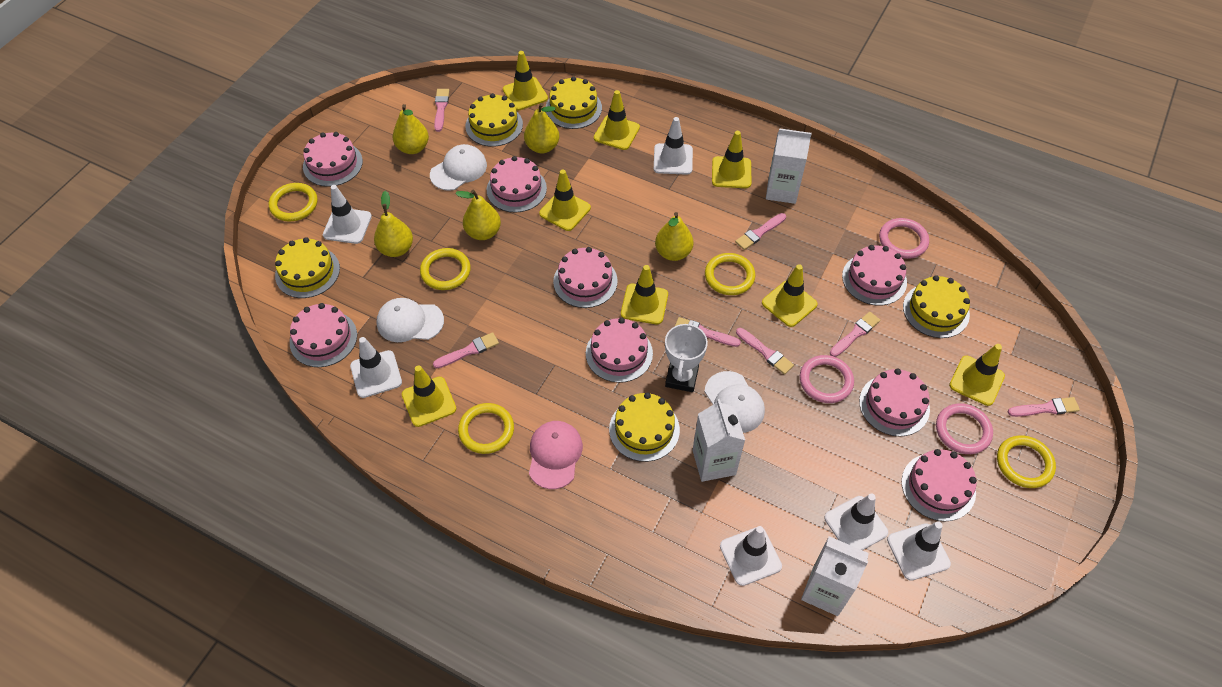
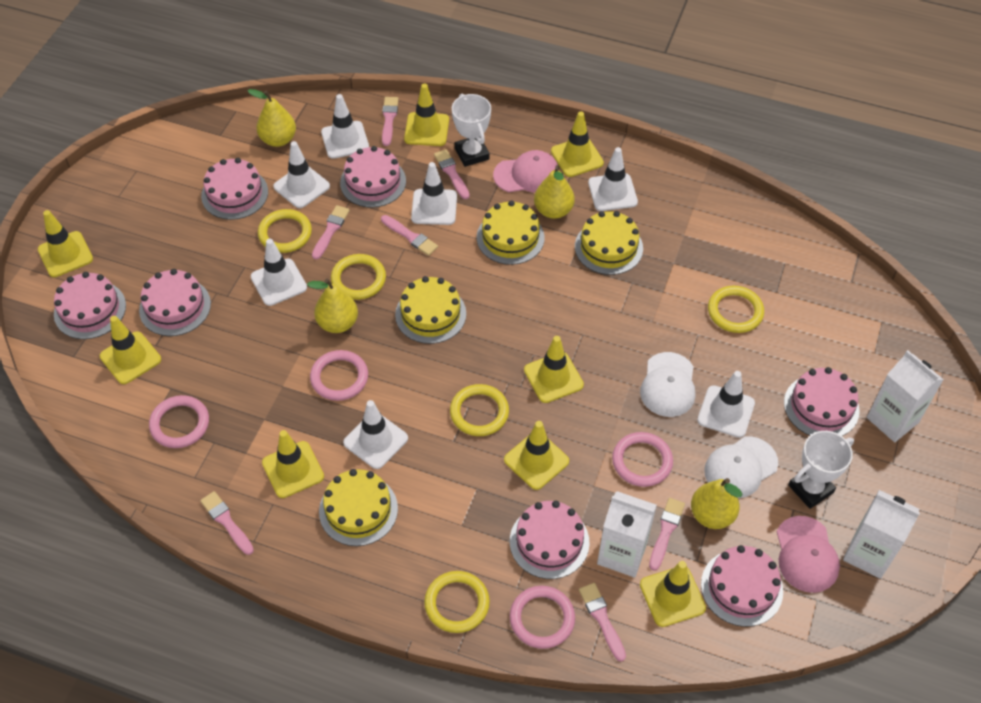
pink cake: 8 -> 7
pink cap: 1 -> 2
pink ring: 3 -> 4
white cap: 3 -> 2
white traffic cone: 6 -> 7
white trophy: 1 -> 2
yellow cake: 5 -> 4
yellow pear: 5 -> 4

